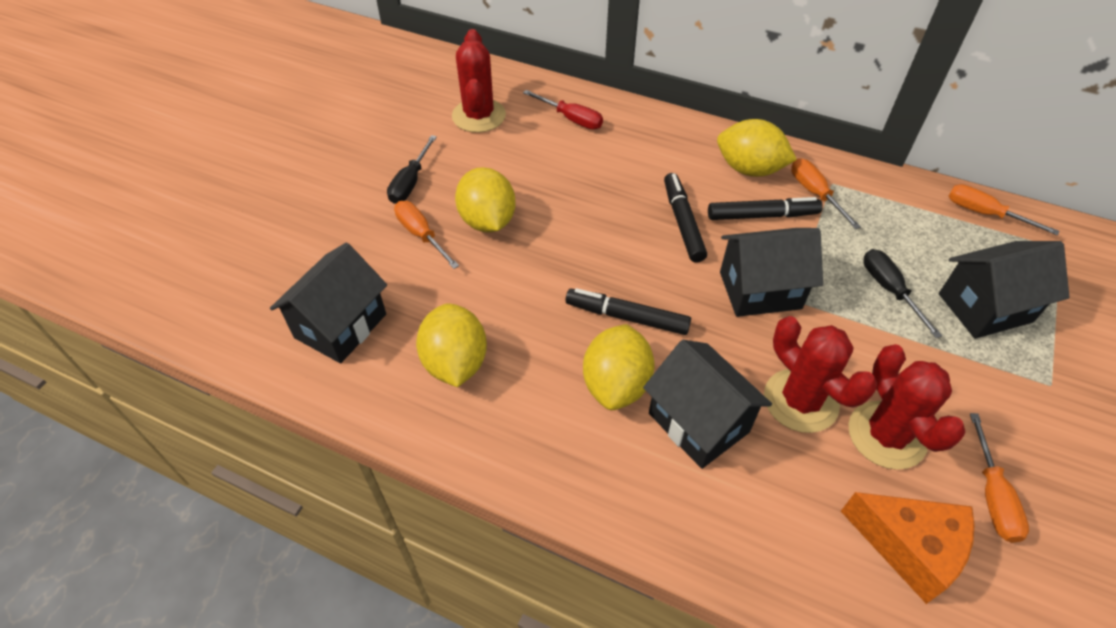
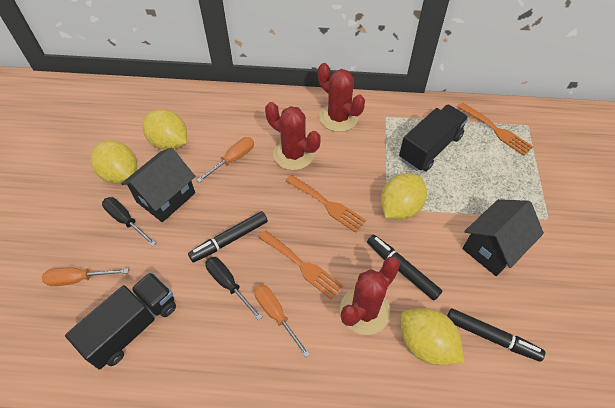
black house: 4 -> 2
black truck: 0 -> 2
orange cheese: 1 -> 0
orange fork: 0 -> 3
orange screwdriver: 4 -> 3
red screwdriver: 1 -> 0

